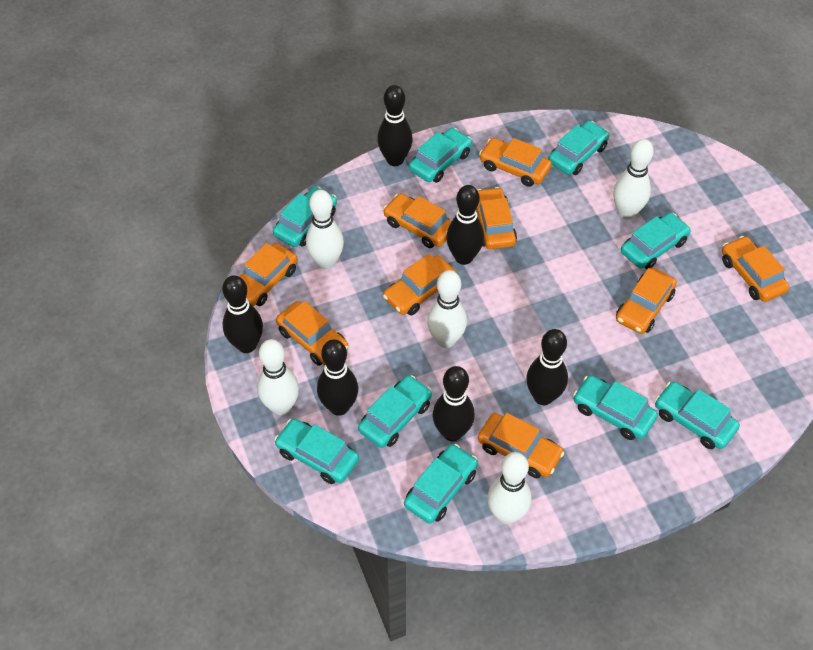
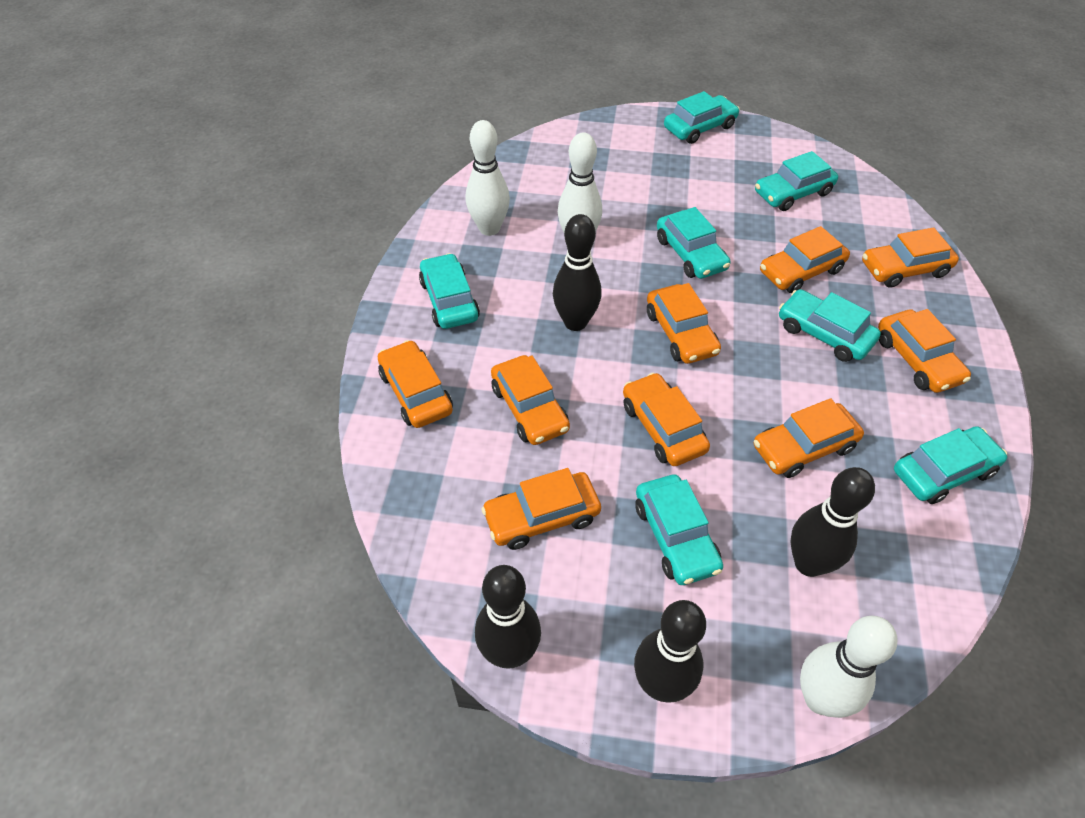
black bowling pin: 6 -> 4
turquoise car: 9 -> 7
white bowling pin: 5 -> 3

